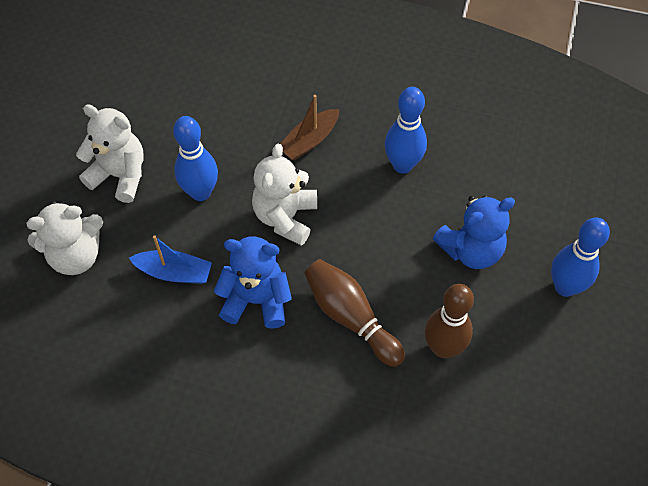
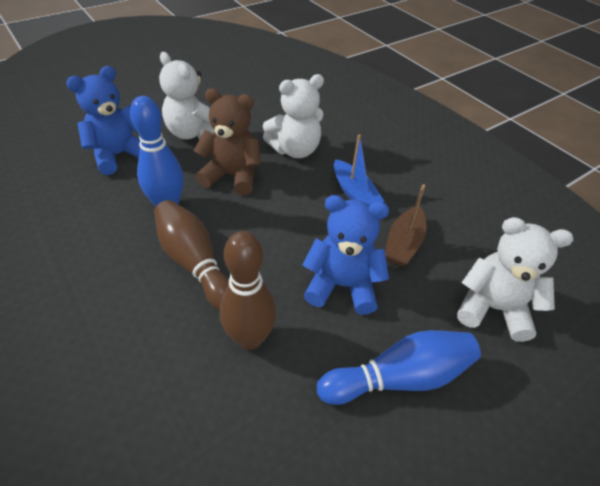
blue bowling pin: 3 -> 2
brown teddy bear: 0 -> 1

